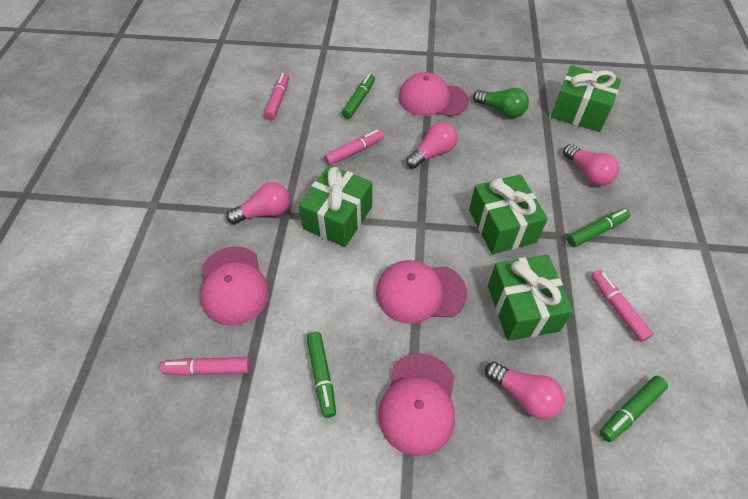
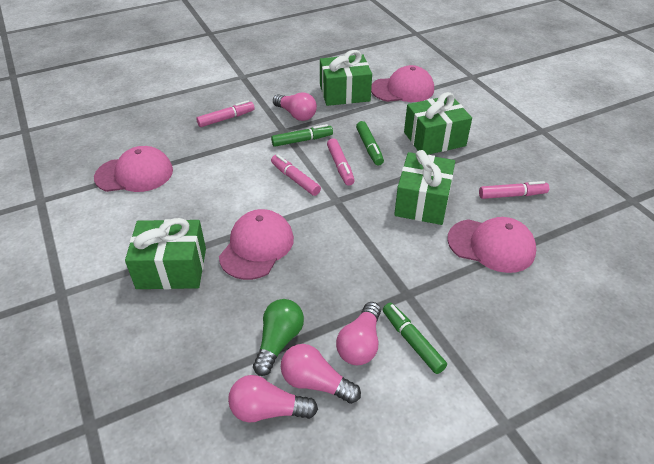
green marker: 4 -> 3

